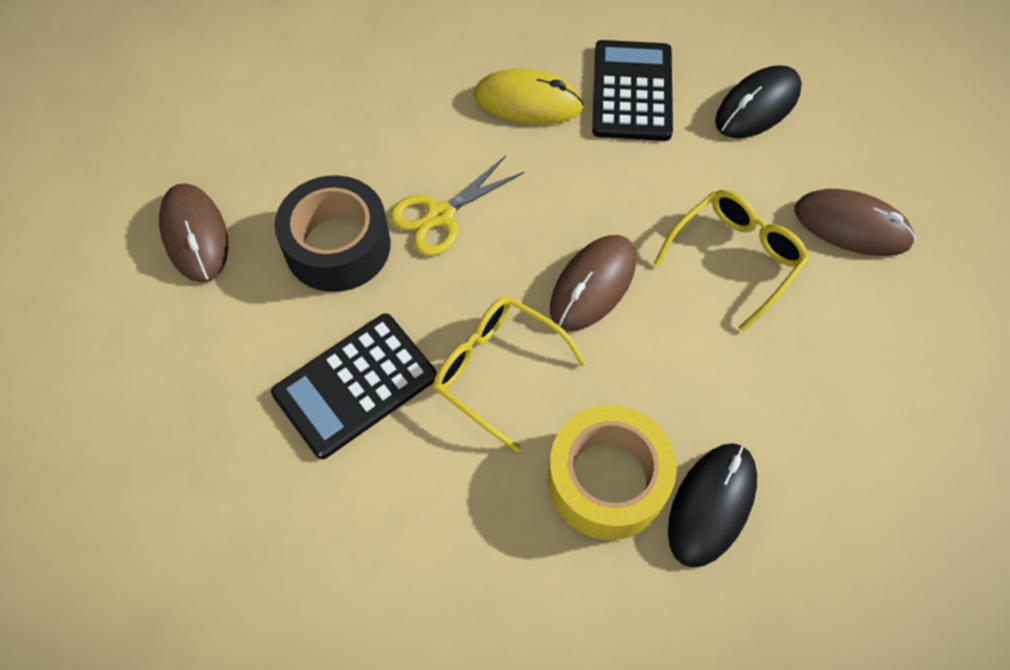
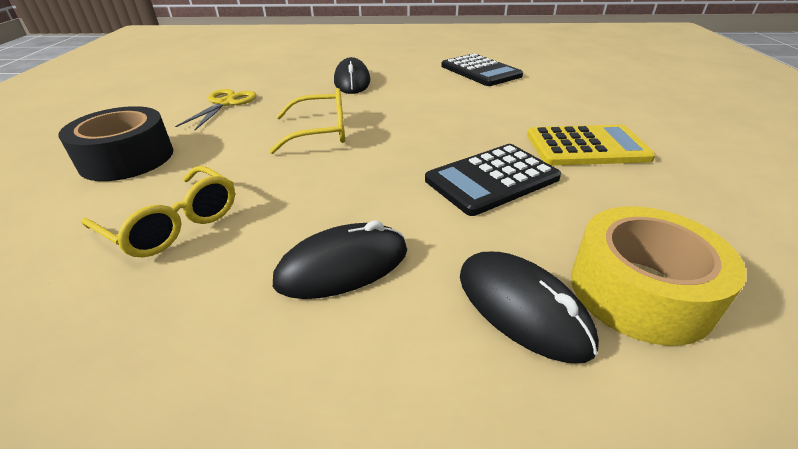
black mouse: 2 -> 3
brown mouse: 3 -> 0
yellow calculator: 0 -> 1
yellow mouse: 1 -> 0

